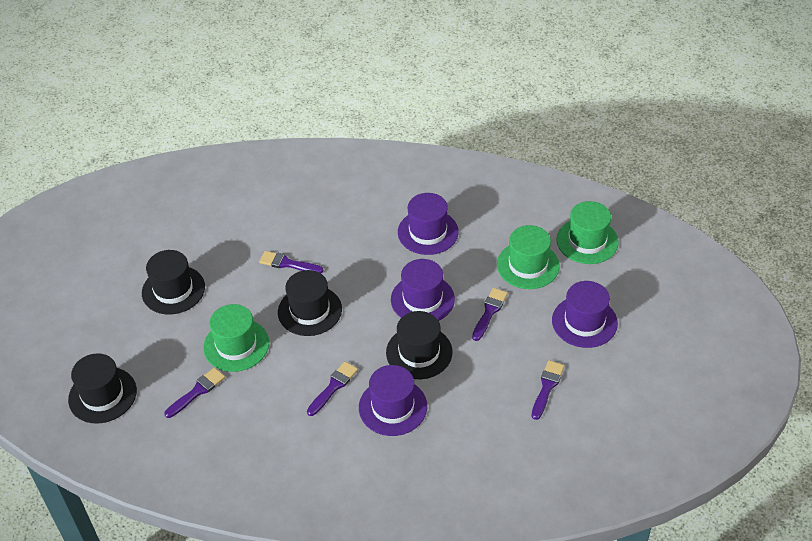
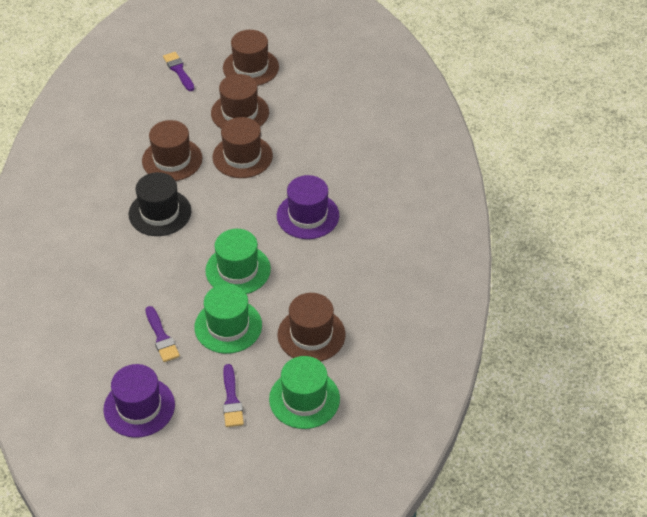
black hat: 4 -> 1
brown hat: 0 -> 5
purple brush: 5 -> 3
purple hat: 4 -> 2

